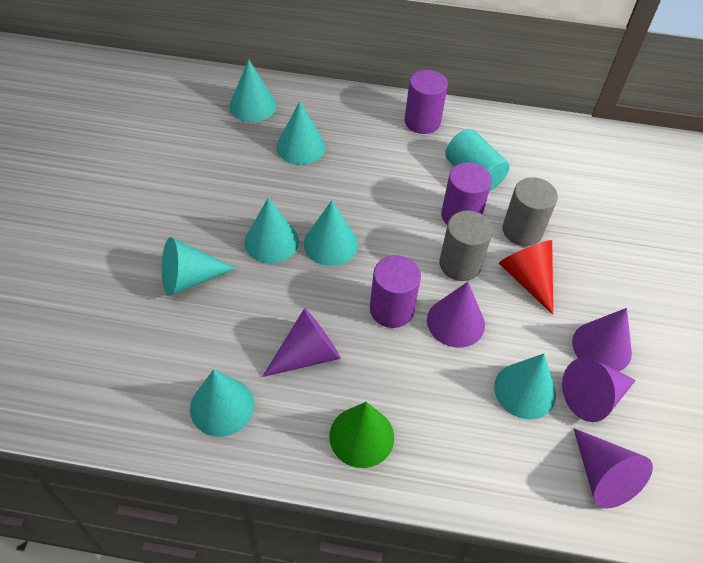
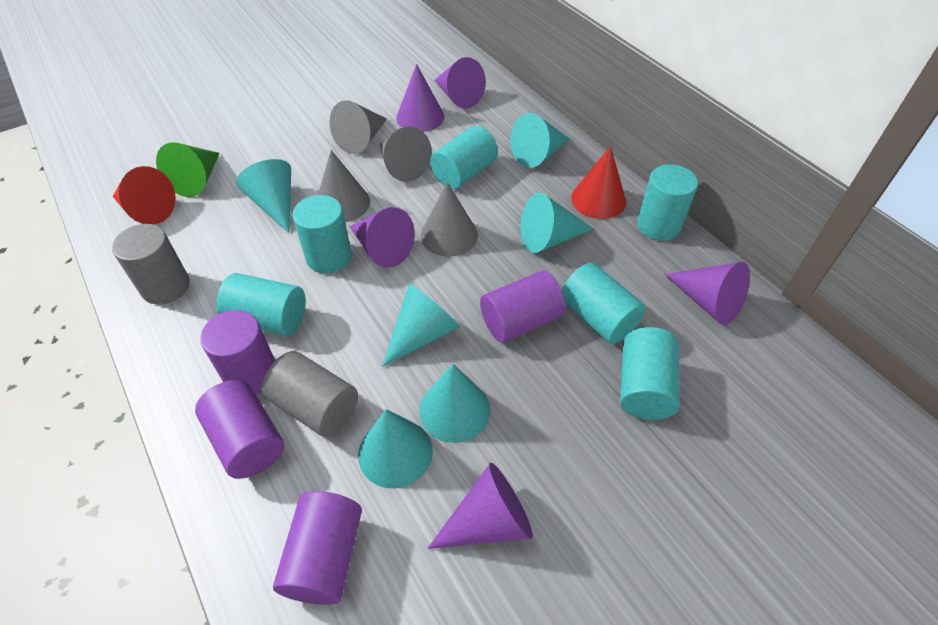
grey cone: 0 -> 4
purple cylinder: 3 -> 4
red cone: 1 -> 2
turquoise cone: 7 -> 6
turquoise cylinder: 1 -> 6

